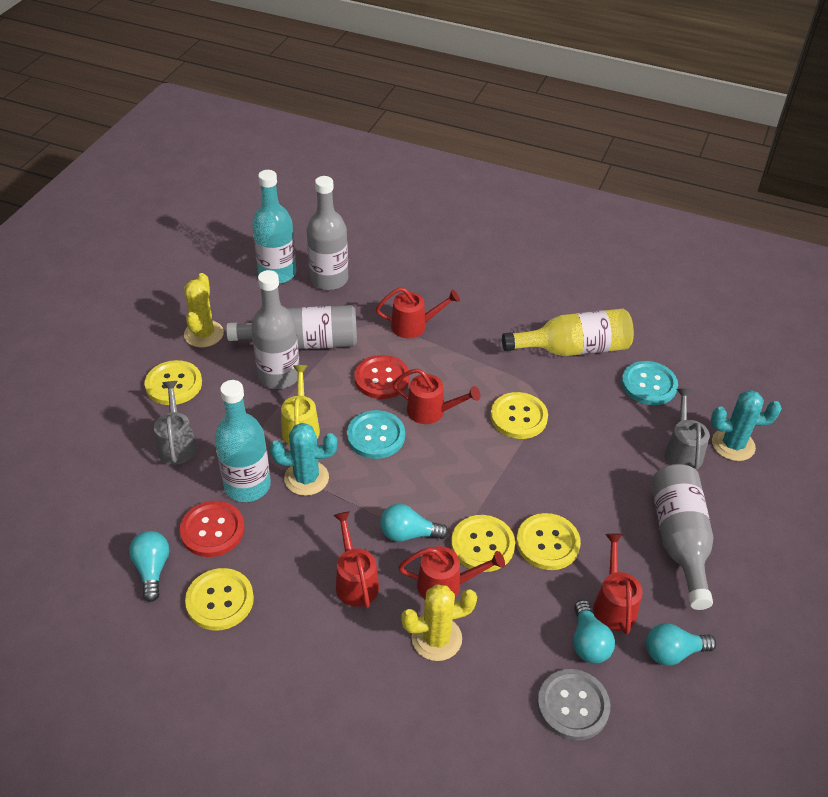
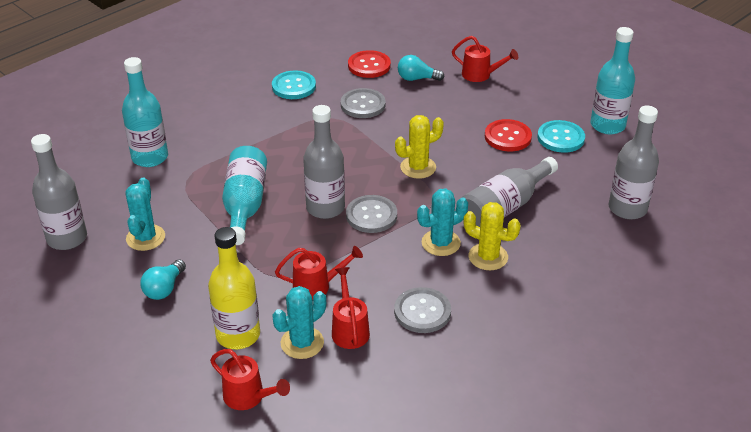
grey button: 1 -> 3
grey watering can: 2 -> 0
red watering can: 5 -> 4
turquoise bottle: 2 -> 3
turquoise cactus: 2 -> 3
turquoise light bulb: 4 -> 2
yellow button: 5 -> 0
yellow watering can: 1 -> 0

